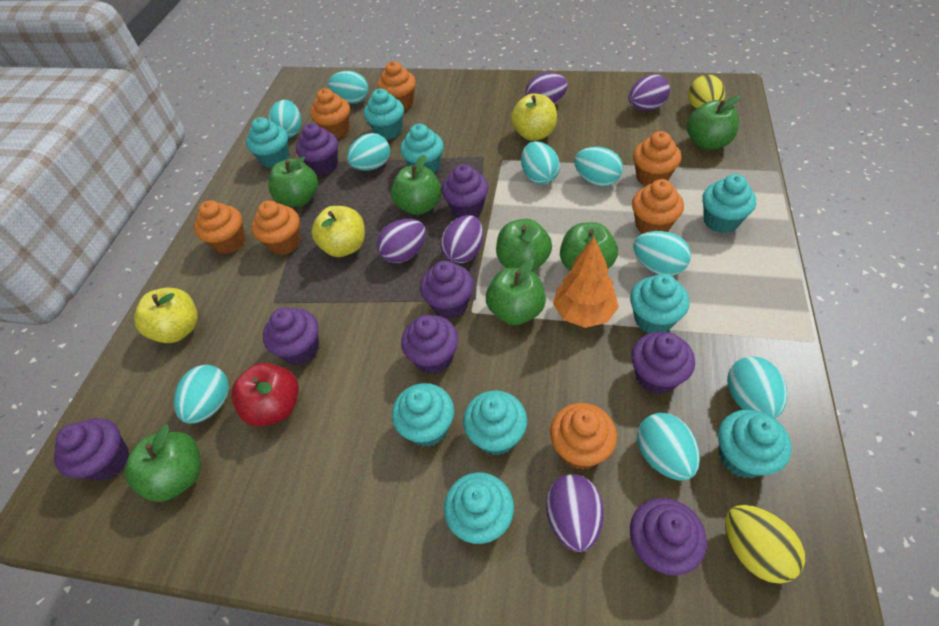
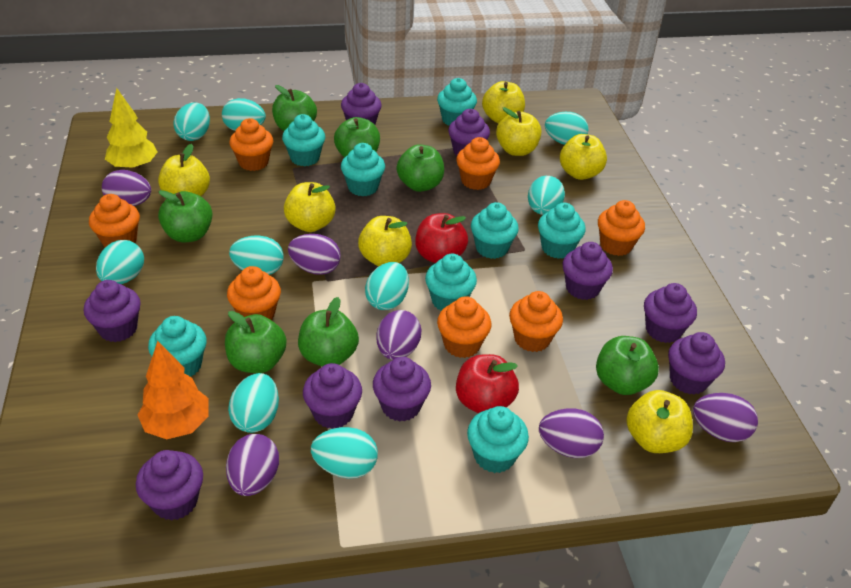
purple cupcake: 8 -> 9
purple egg: 5 -> 6
red apple: 1 -> 2
turquoise cupcake: 9 -> 8
yellow apple: 3 -> 7
yellow egg: 2 -> 0
yellow tree: 0 -> 1

